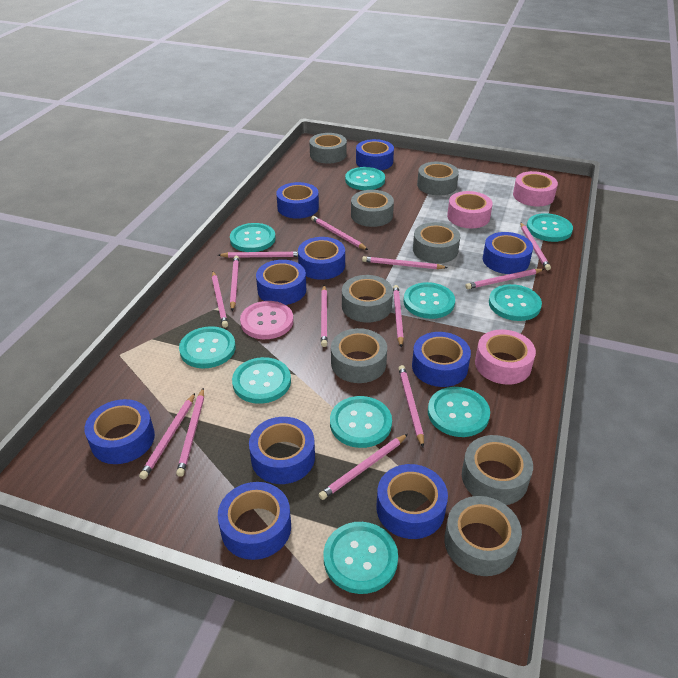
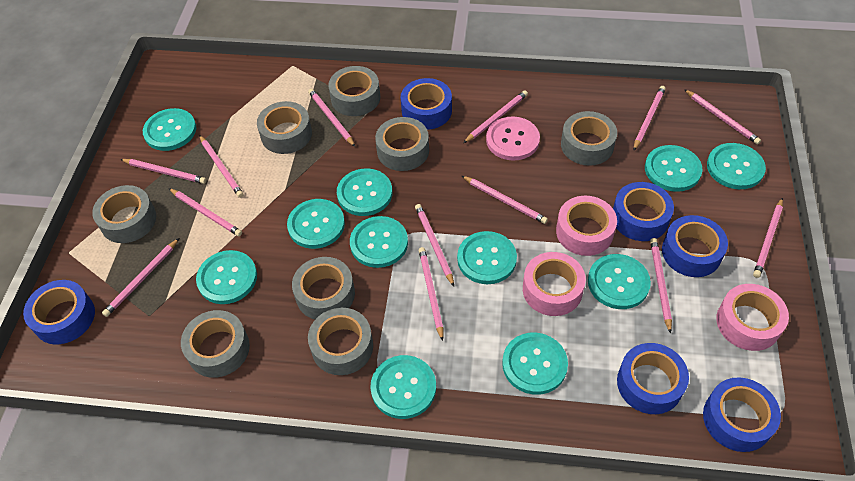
blue tape: 10 -> 6
turquoise button: 10 -> 11

